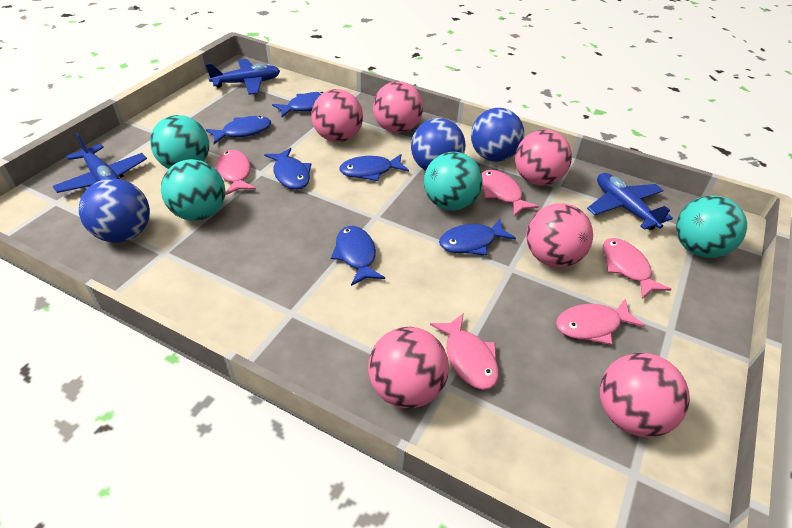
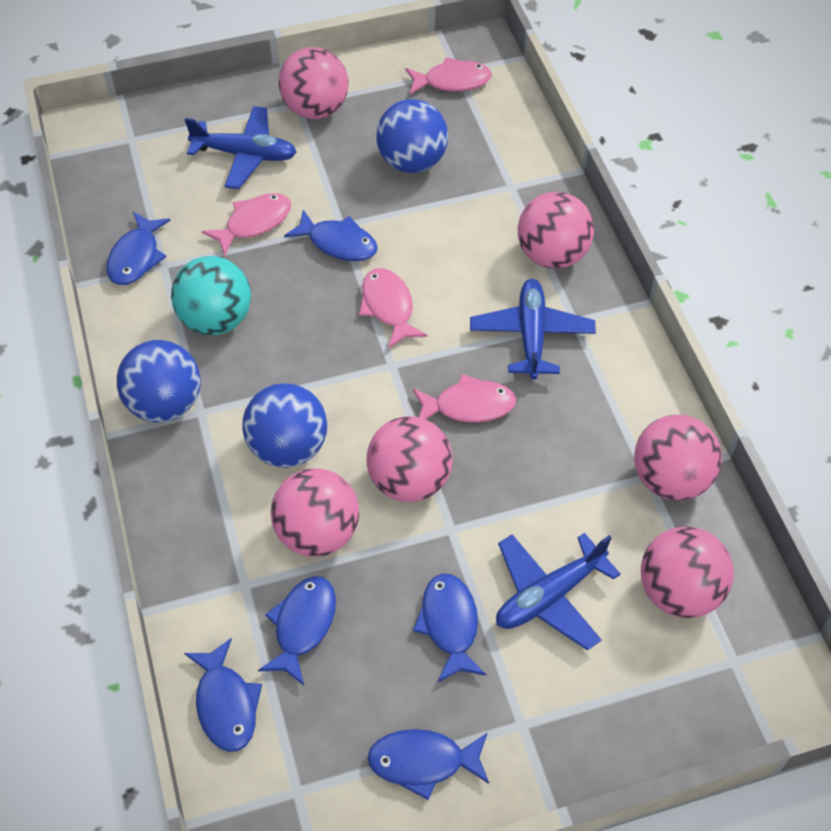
pink fish: 5 -> 4
turquoise ball: 4 -> 1

